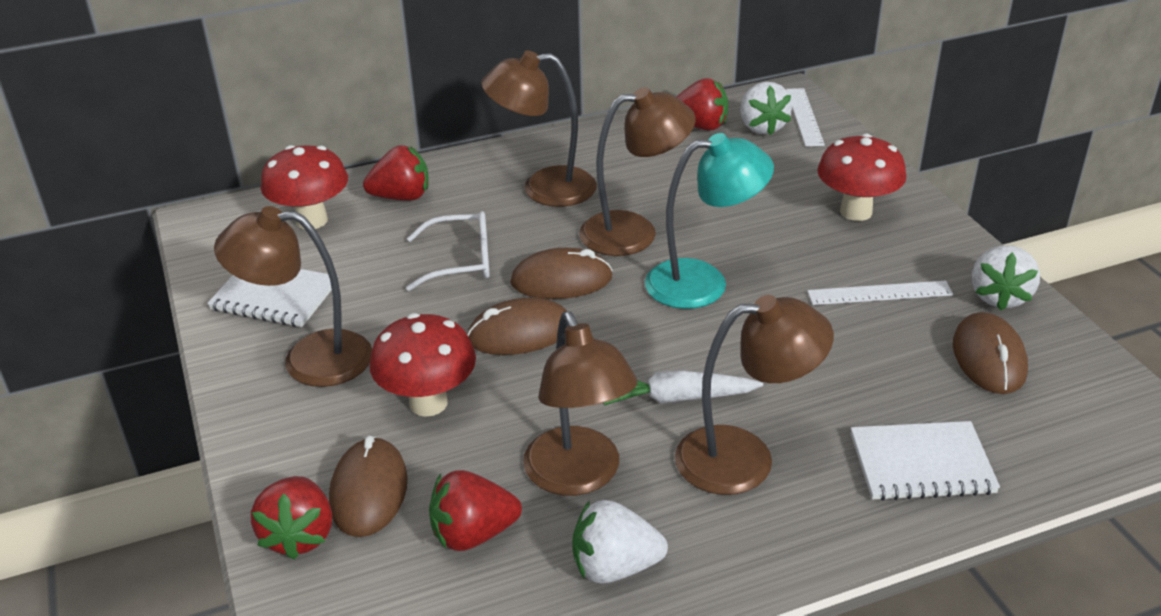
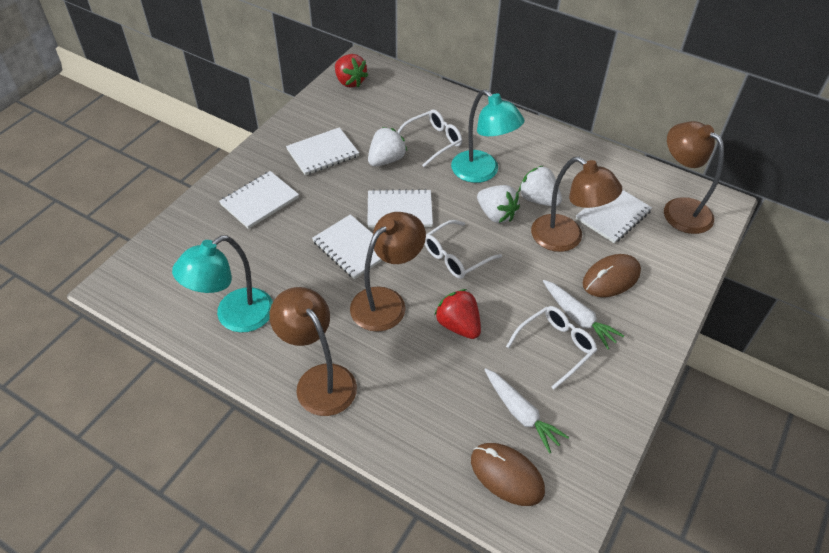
brown lamp: 5 -> 4
brown mouse: 4 -> 2
red mushroom: 3 -> 0
red strawberry: 4 -> 2
turquoise lamp: 1 -> 2
white carrot: 1 -> 2
white glasses: 1 -> 3
white notebook: 2 -> 5
white ruler: 2 -> 0

